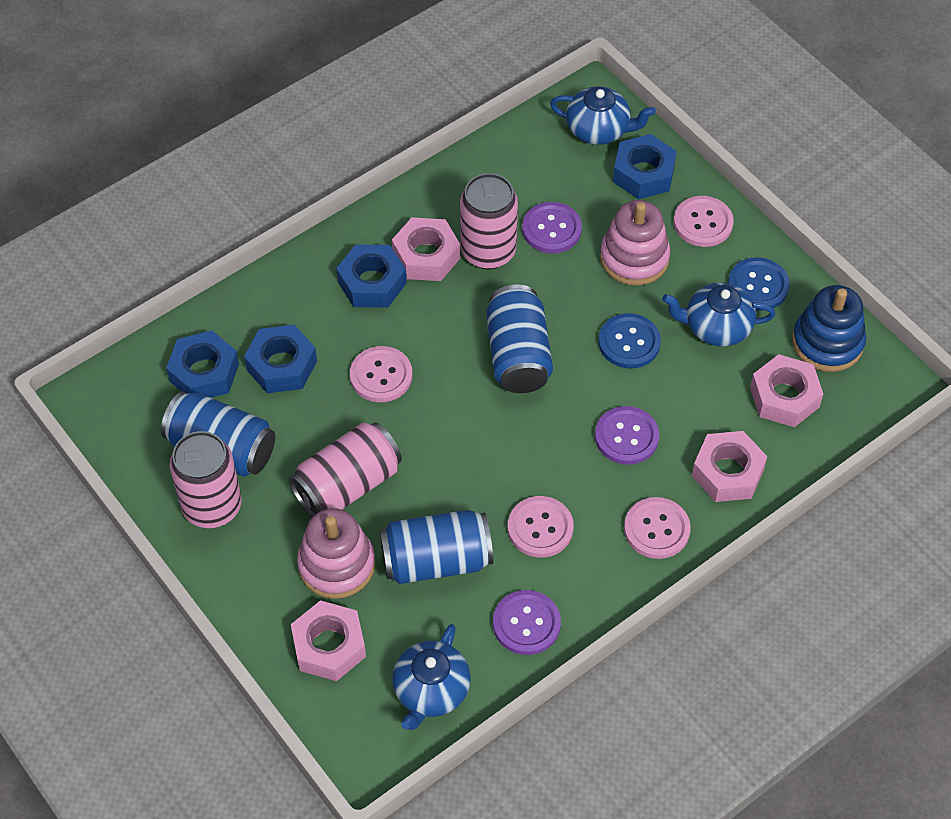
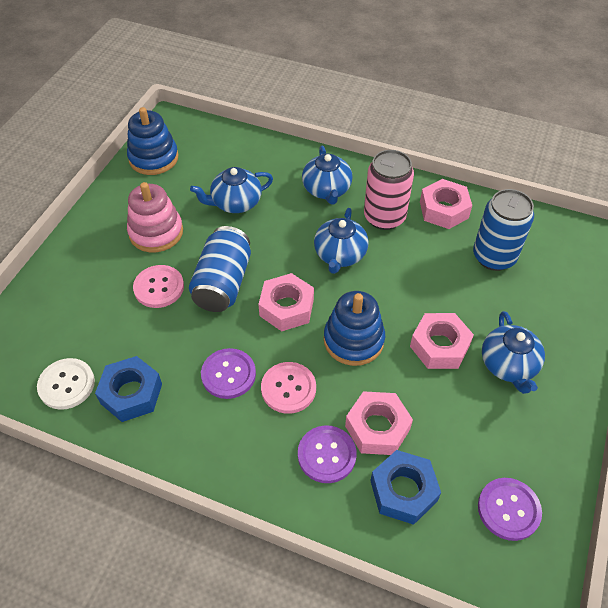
blue button: 2 -> 0
blue can: 3 -> 2
blue nut: 4 -> 2
blue stacking toy: 1 -> 2
blue teapot: 3 -> 4
pink button: 4 -> 2
pink can: 3 -> 1
pink stacking toy: 2 -> 1
white button: 0 -> 1

